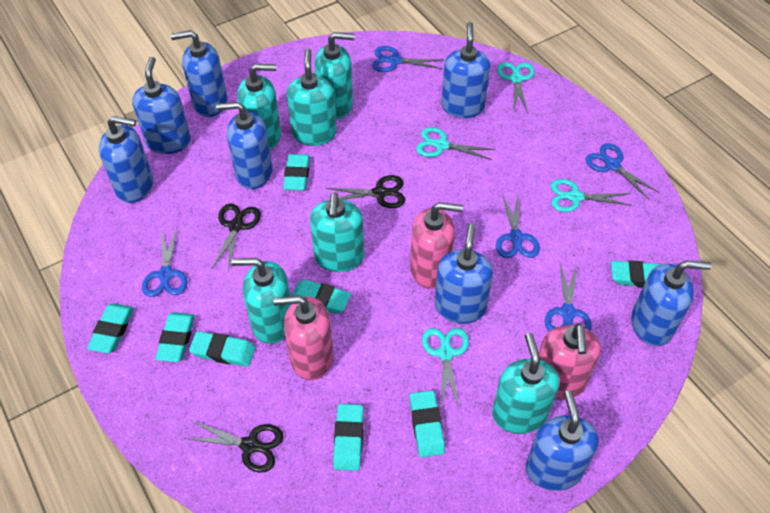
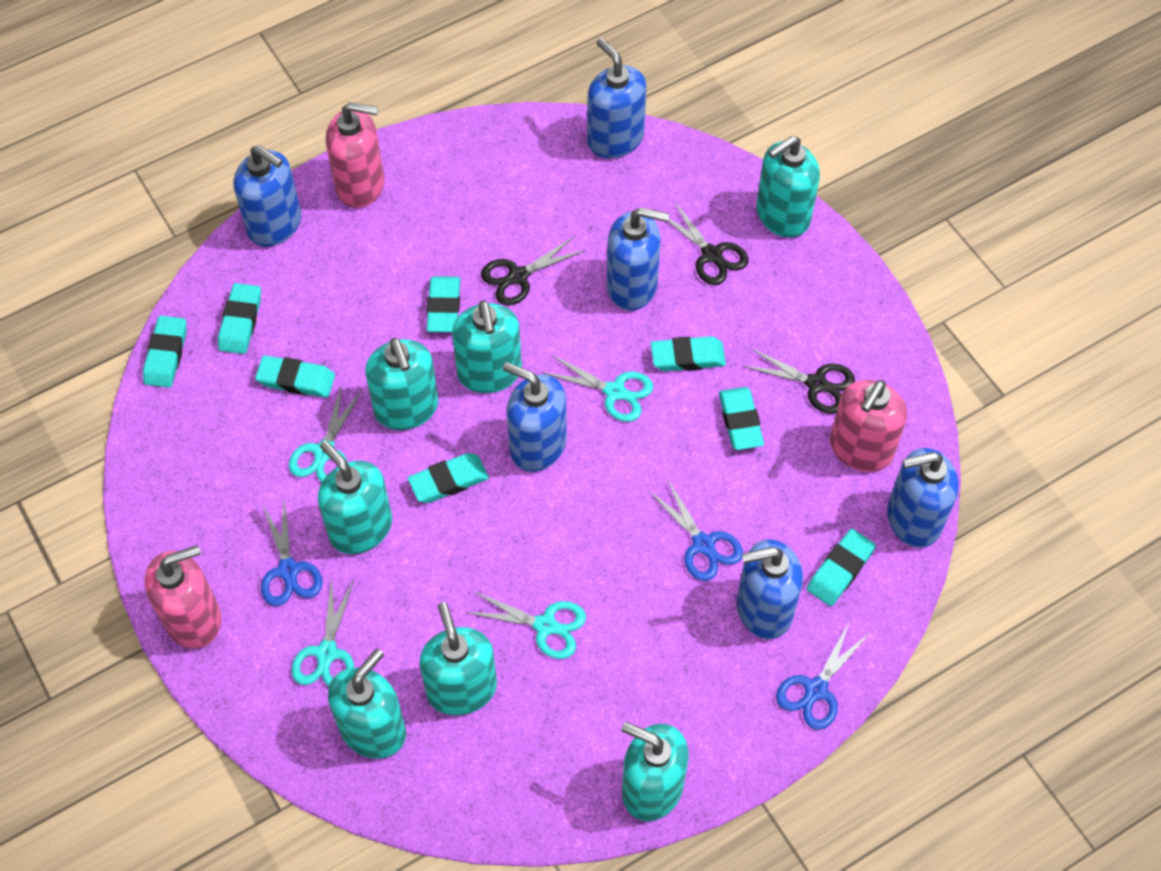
blue scissors: 5 -> 3
blue soap dispenser: 8 -> 6
turquoise soap dispenser: 6 -> 7

